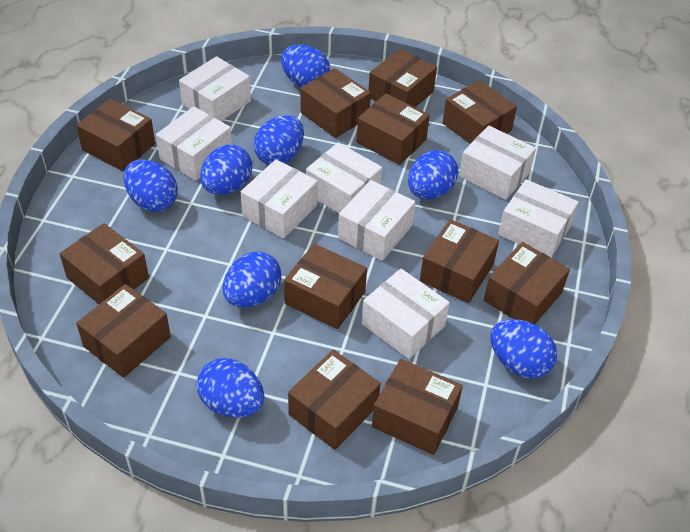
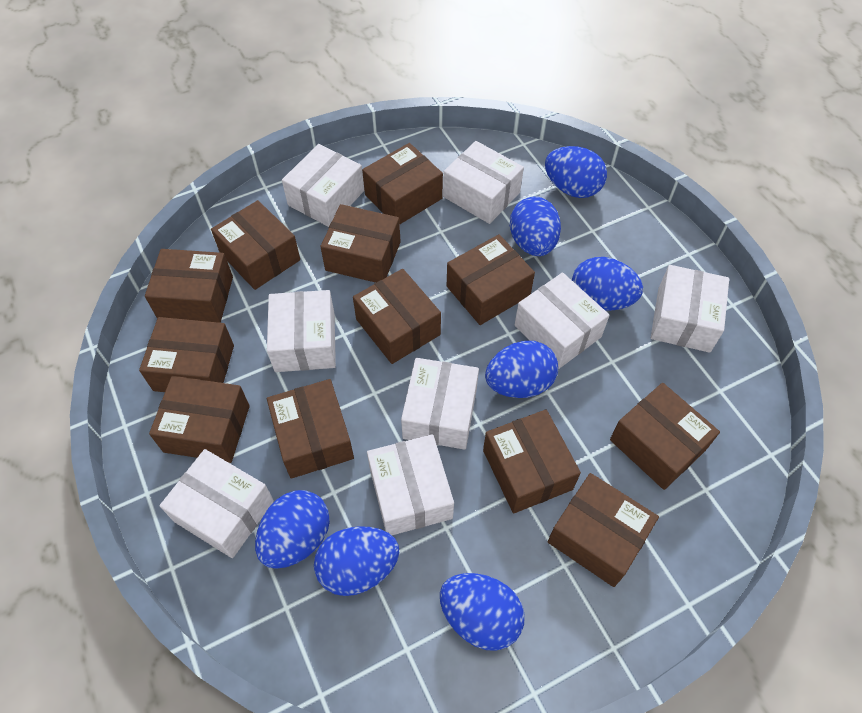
blue egg: 8 -> 7

